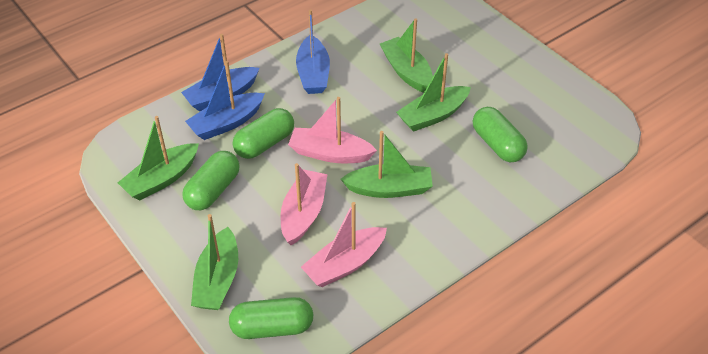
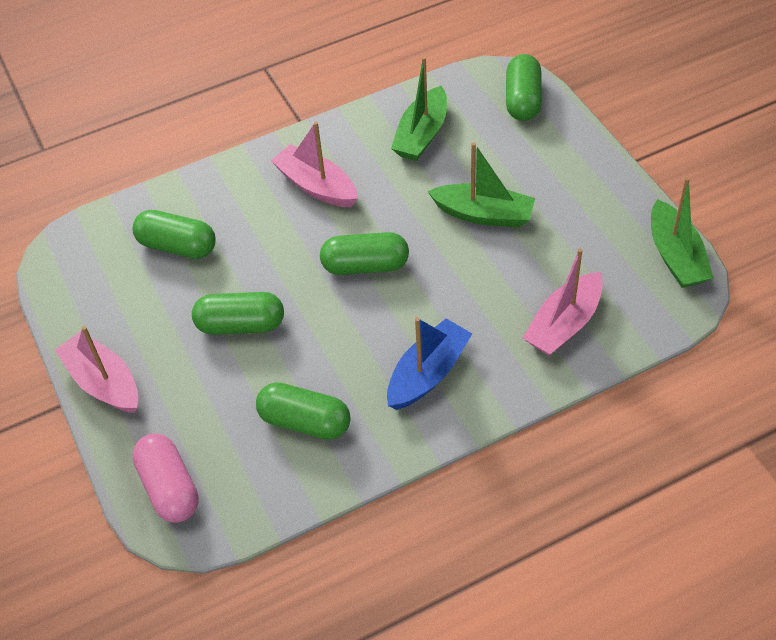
blue boat: 3 -> 1
green boat: 5 -> 3
green capsule: 4 -> 5
pink capsule: 0 -> 1

